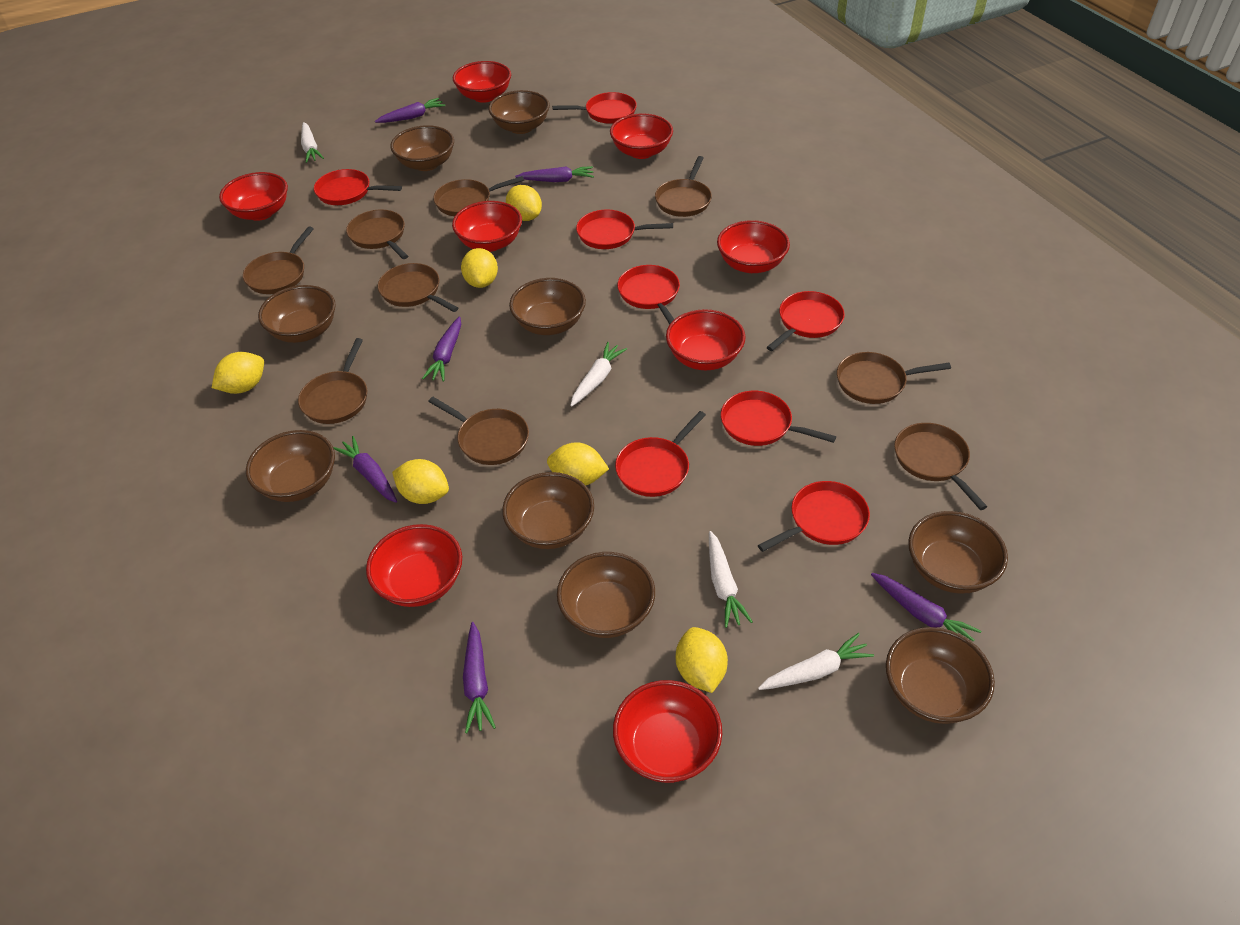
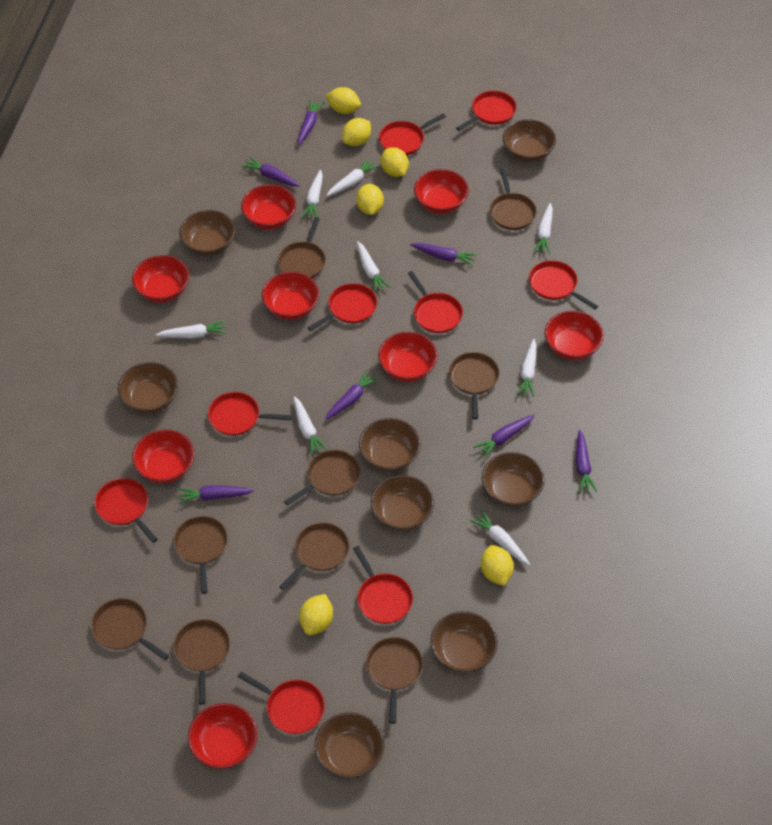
brown bowl: 9 -> 8
purple carrot: 6 -> 7
red pan: 8 -> 9
white carrot: 4 -> 8

